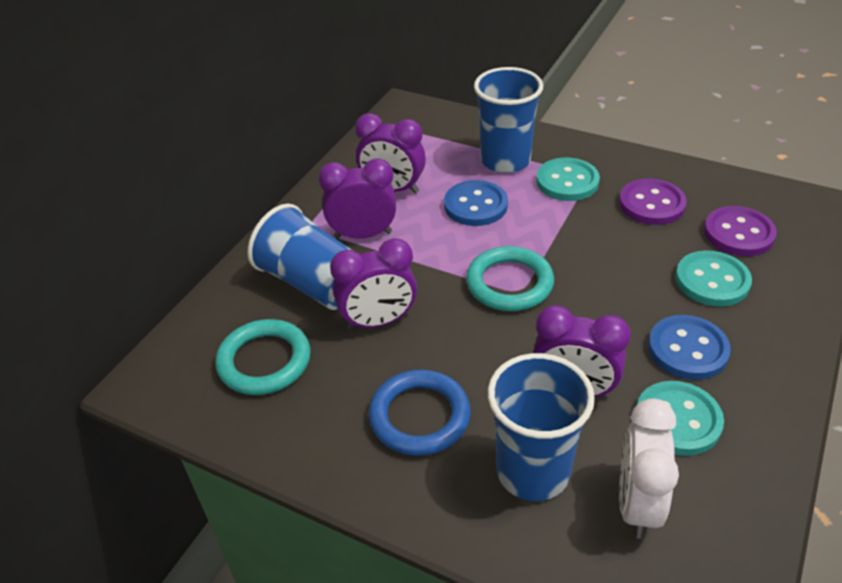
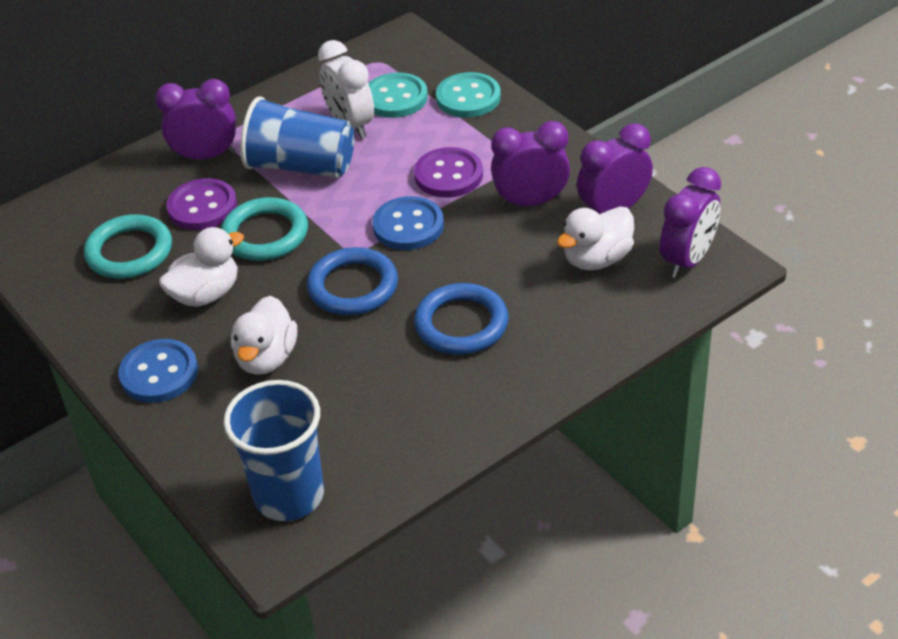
blue cup: 3 -> 2
blue ring: 1 -> 2
turquoise button: 3 -> 2
white duck: 0 -> 3

